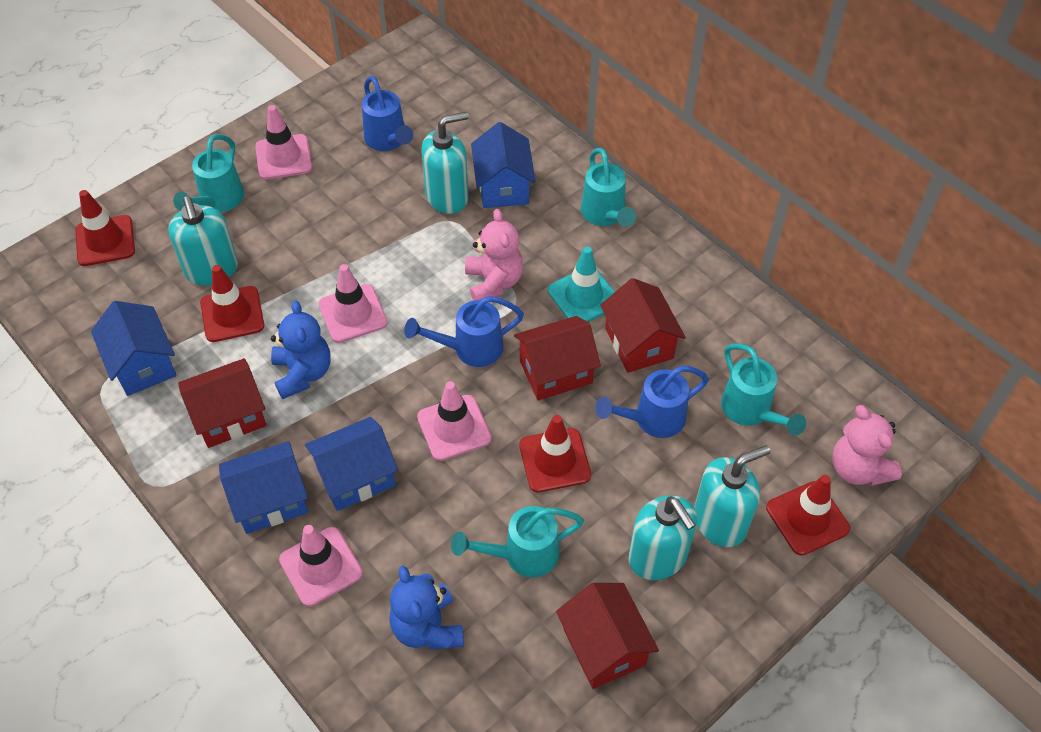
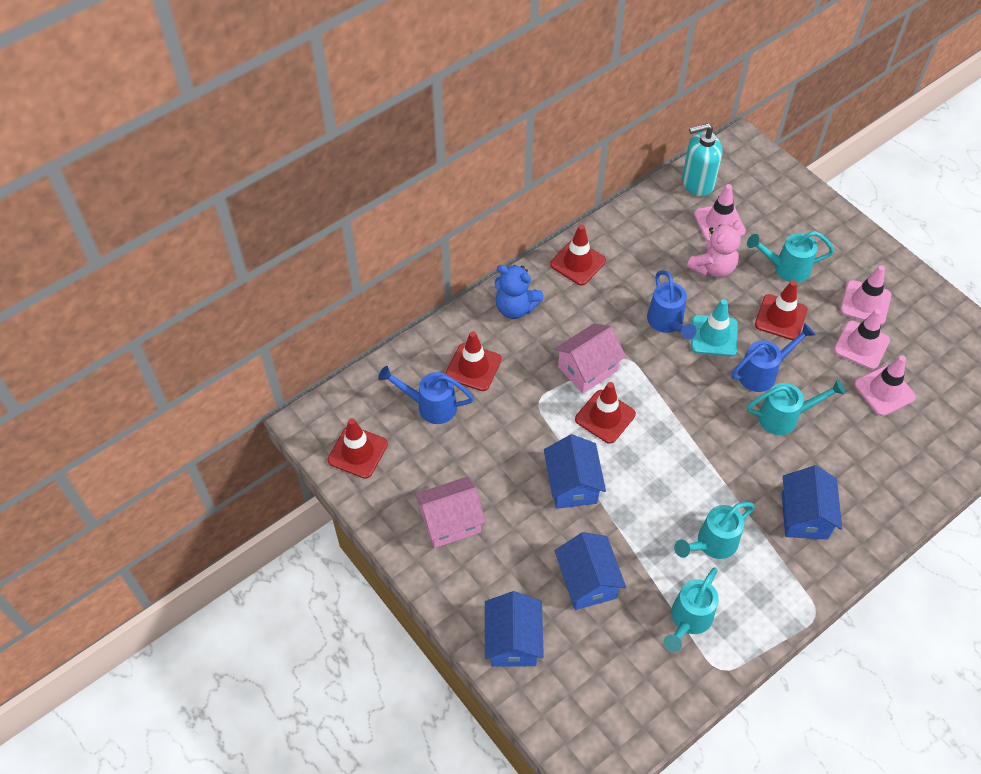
blue teddy bear: 2 -> 1
pink house: 0 -> 2
pink teddy bear: 2 -> 1
red house: 4 -> 0
red traffic cone: 4 -> 5
turquoise soap dispenser: 4 -> 1

